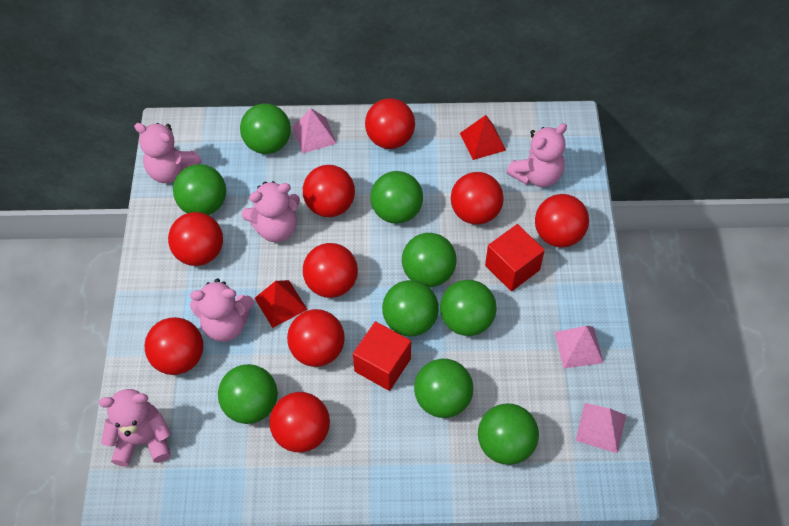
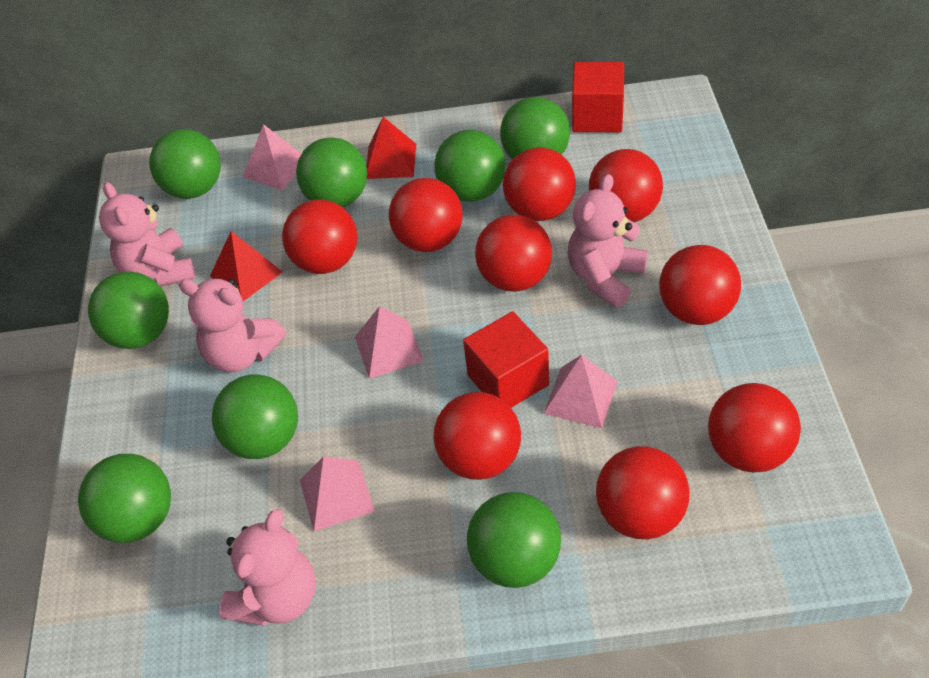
green ball: 9 -> 8
pink pyramid: 3 -> 4
pink teddy bear: 5 -> 4

